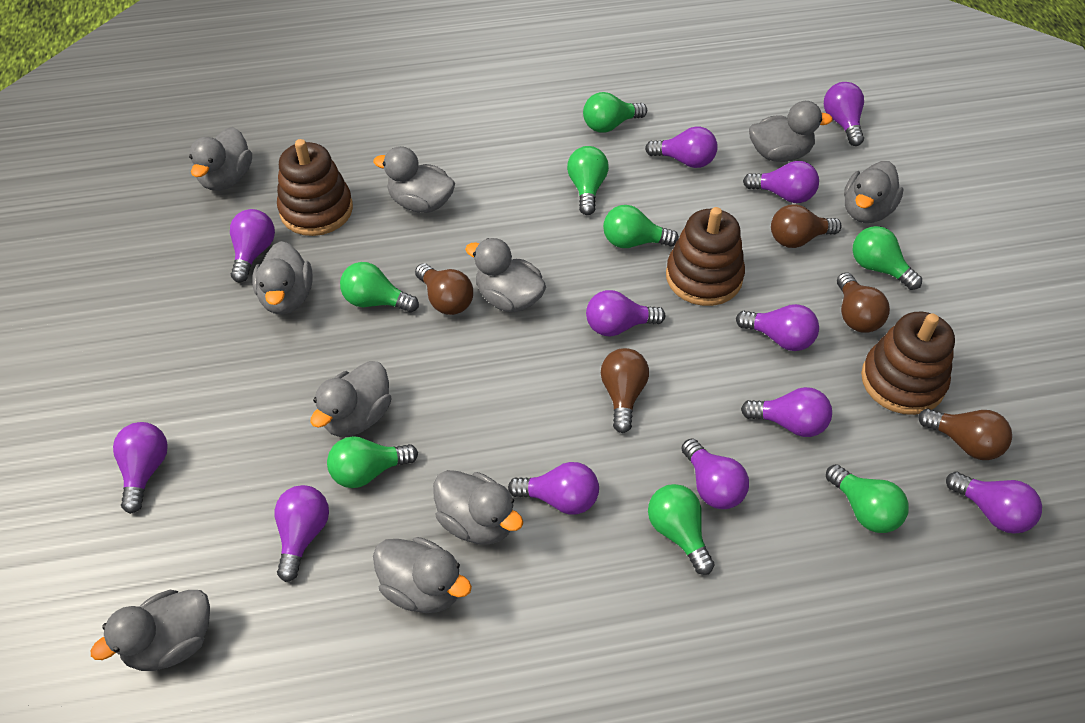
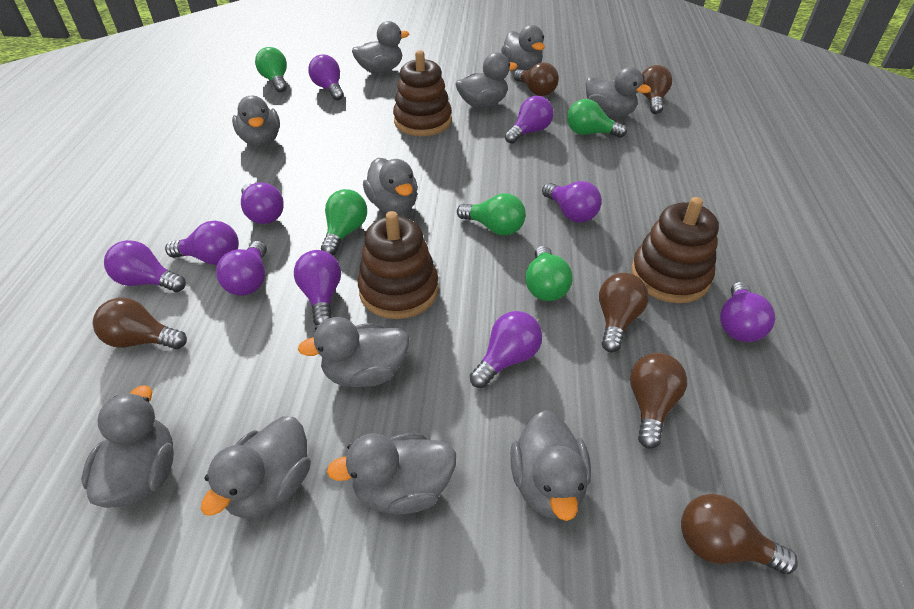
brown light bulb: 5 -> 6
green light bulb: 8 -> 5
grey duck: 10 -> 11
purple light bulb: 12 -> 10

